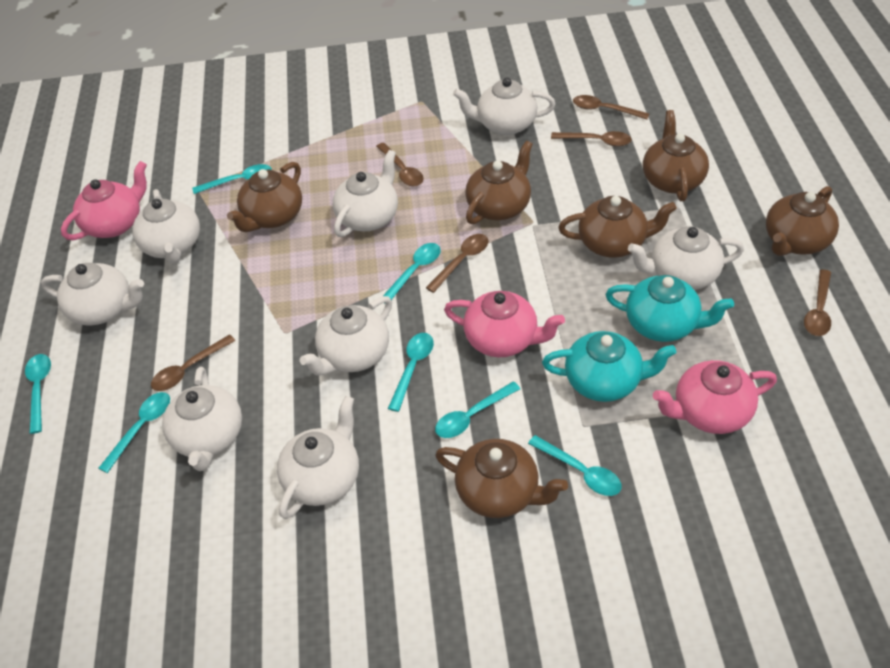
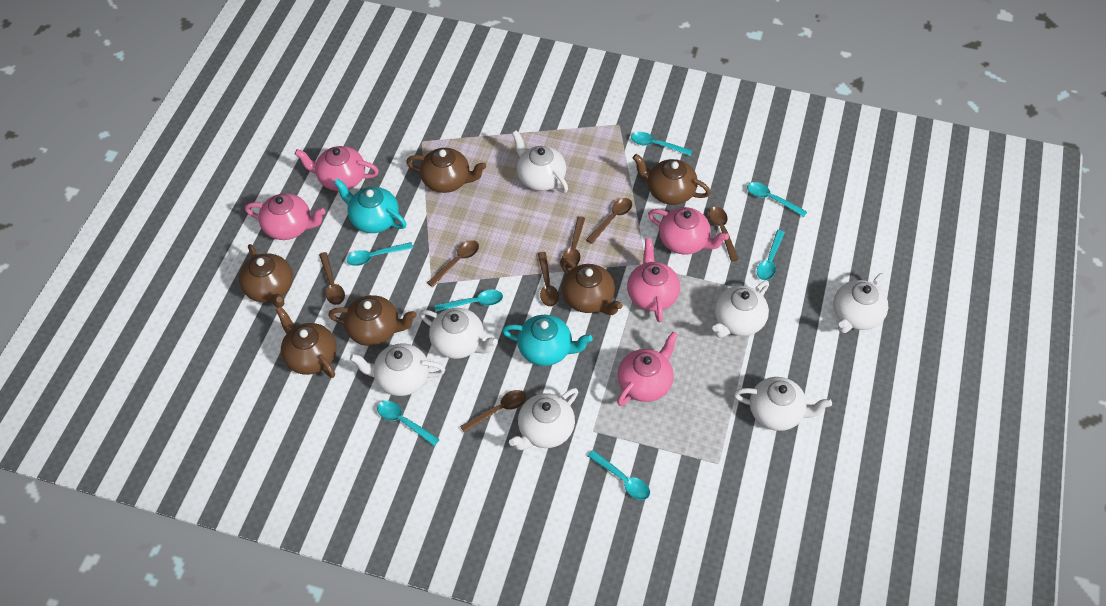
brown spoon: 6 -> 7
pink teapot: 3 -> 5
white teapot: 8 -> 7

